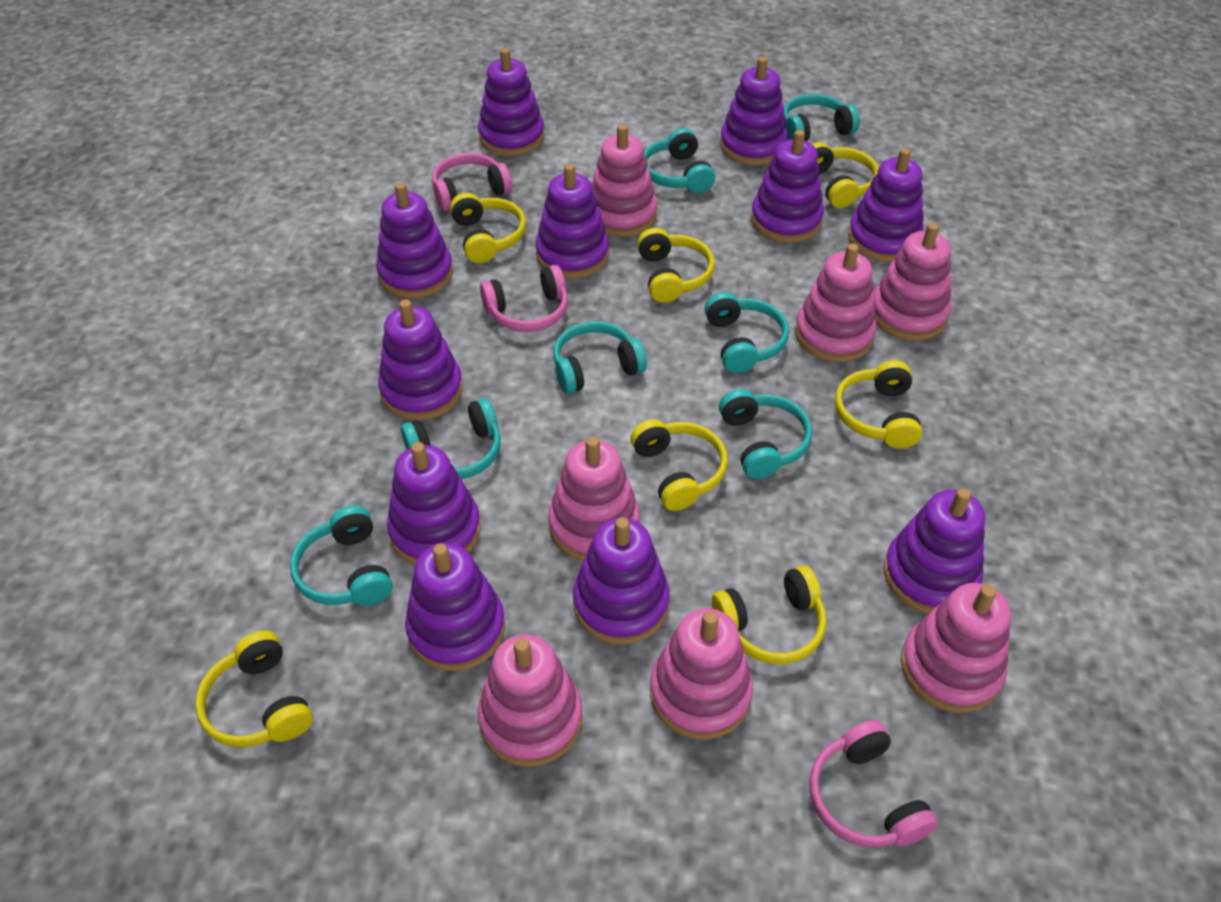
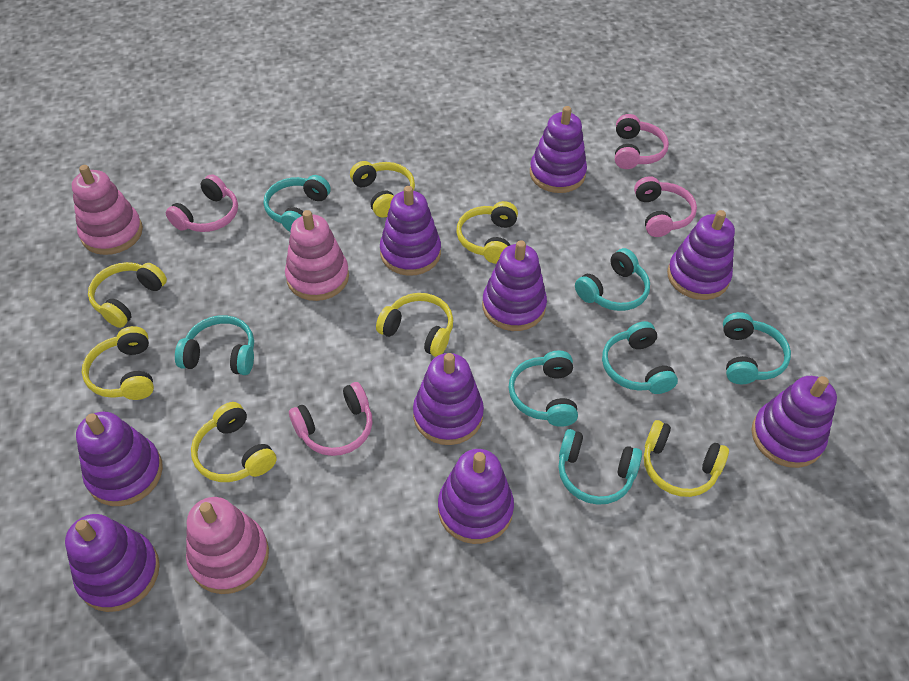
pink headphones: 3 -> 4
pink stacking toy: 7 -> 3
purple stacking toy: 11 -> 9

